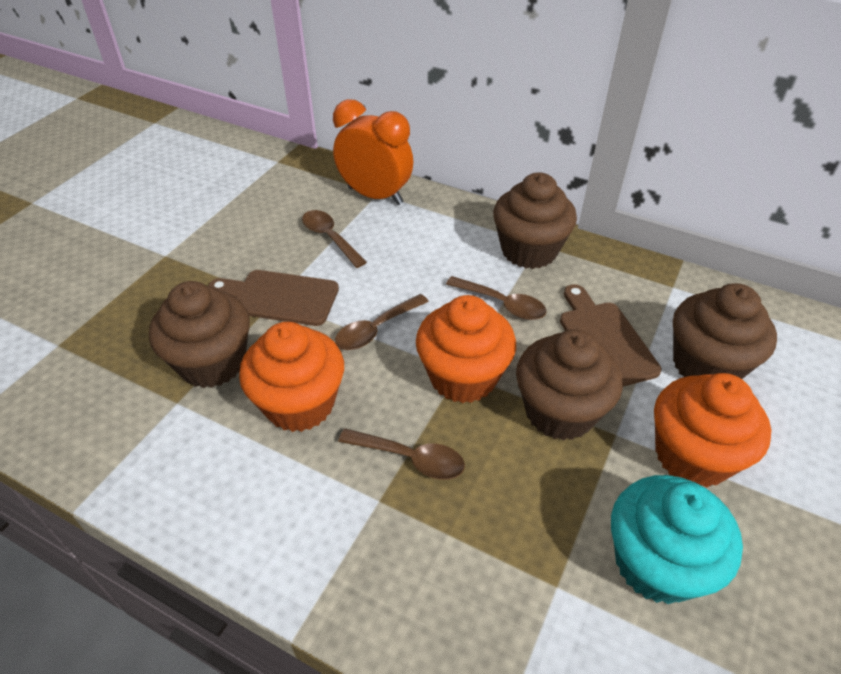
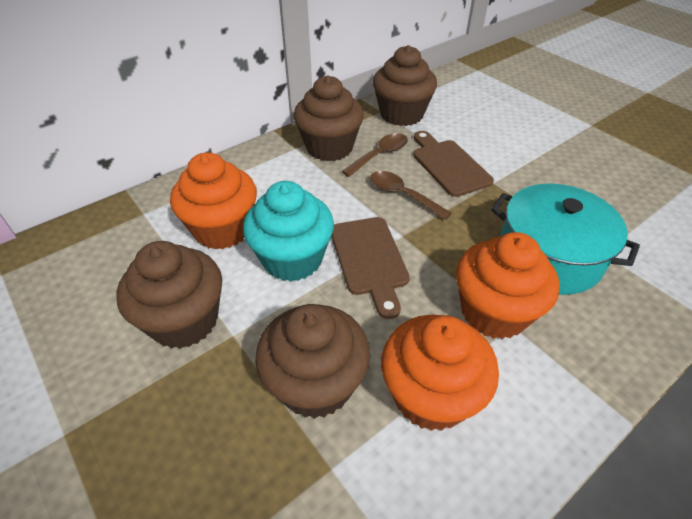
brown spoon: 4 -> 2
orange clock: 1 -> 0
turquoise pot: 0 -> 1

